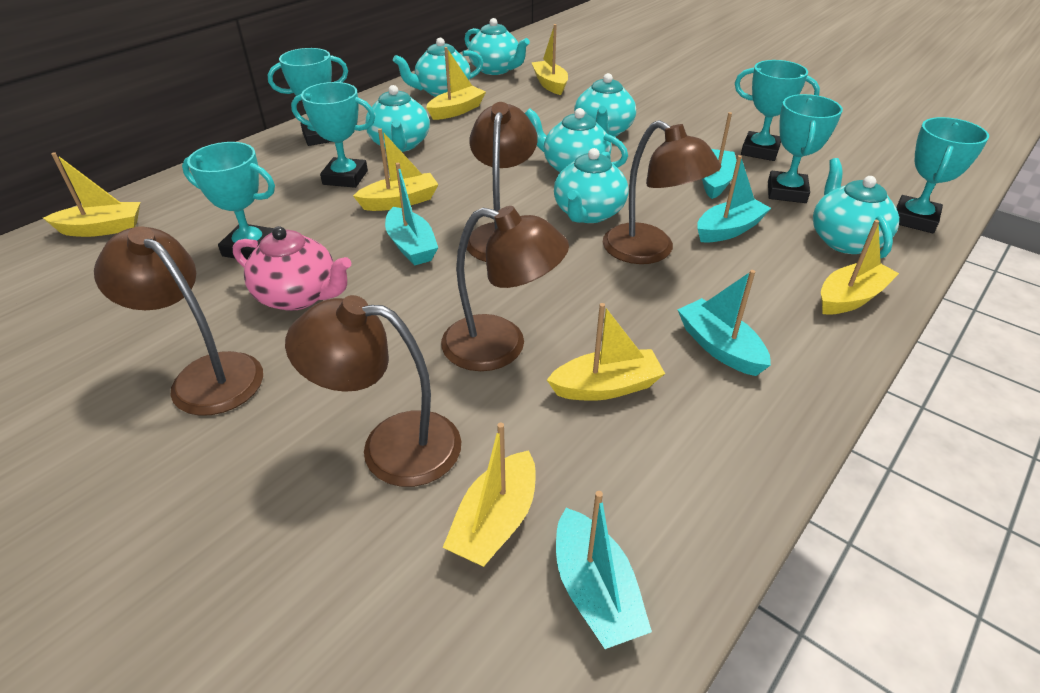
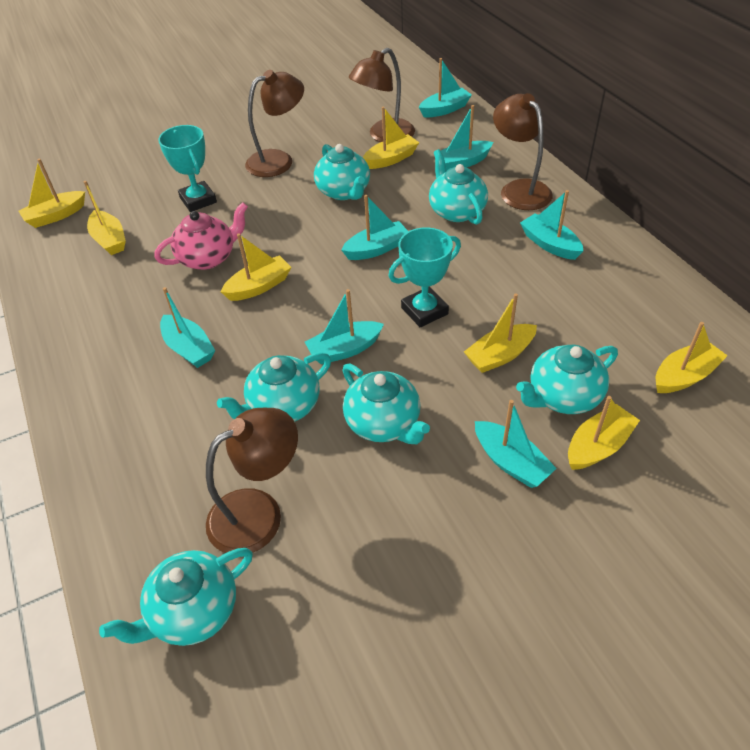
brown lamp: 5 -> 4
turquoise boat: 5 -> 7
turquoise teapot: 7 -> 6
turquoise trophy: 6 -> 2

